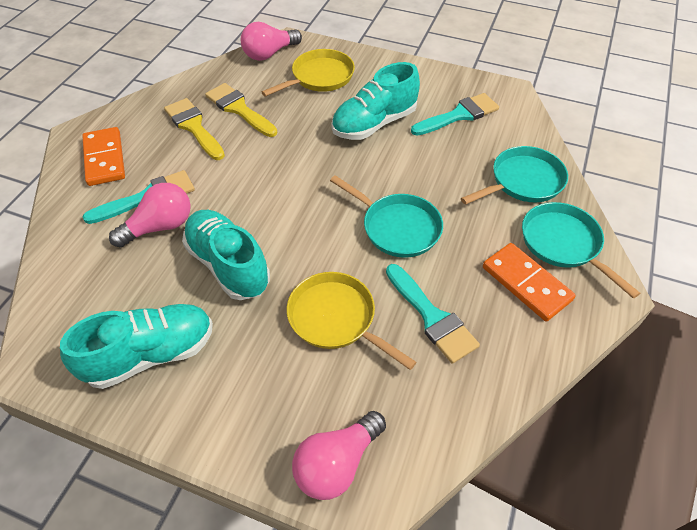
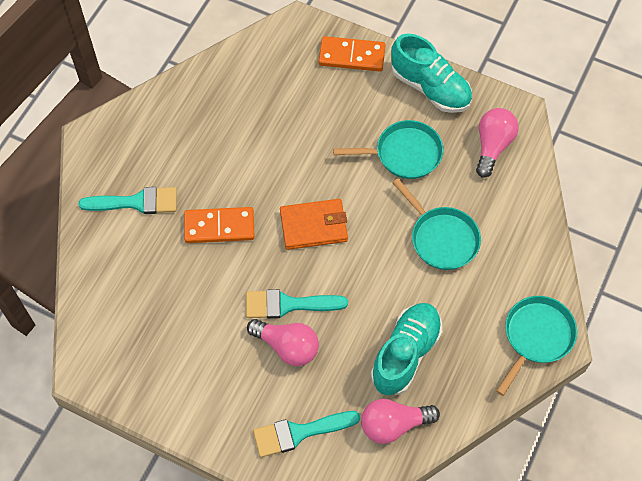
orange wallet: 0 -> 1
turquoise shoe: 3 -> 2
yellow brush: 2 -> 0
yellow pan: 2 -> 0

